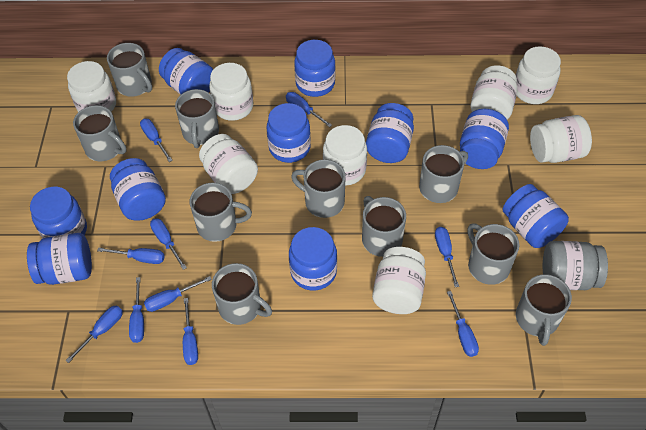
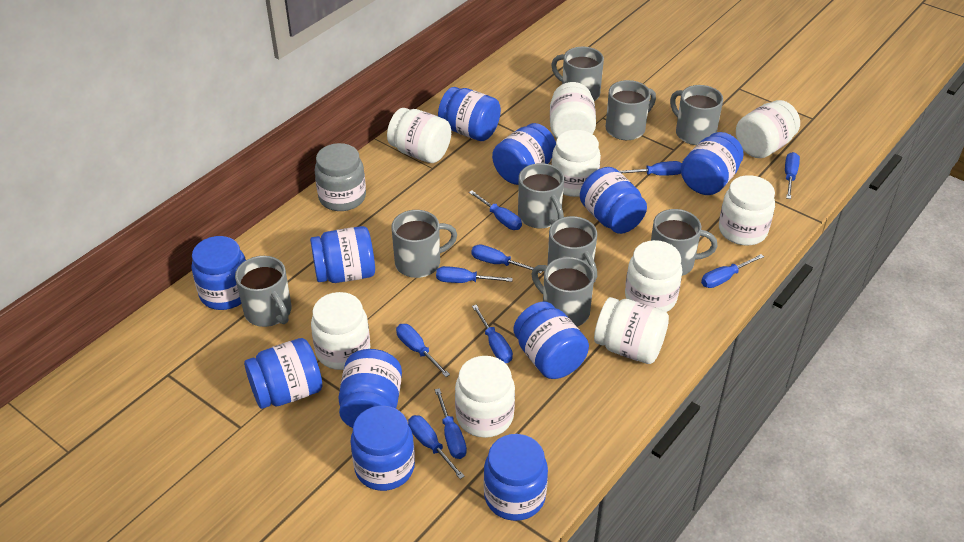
blue jar: 10 -> 11
grey mug: 10 -> 9
white jar: 8 -> 9

